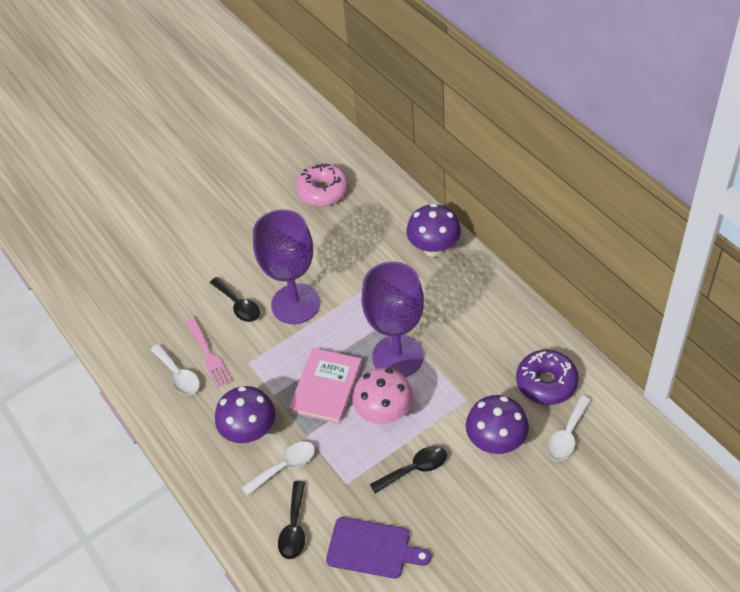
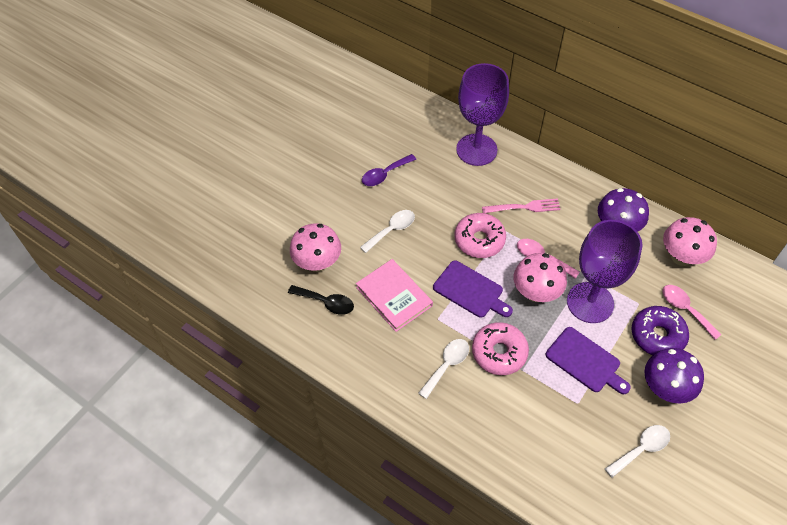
black spoon: 3 -> 1
pink donut: 1 -> 2
pink mushroom: 1 -> 3
pink spoon: 0 -> 2
purple cutting board: 1 -> 2
purple mushroom: 3 -> 2
purple spoon: 0 -> 1

